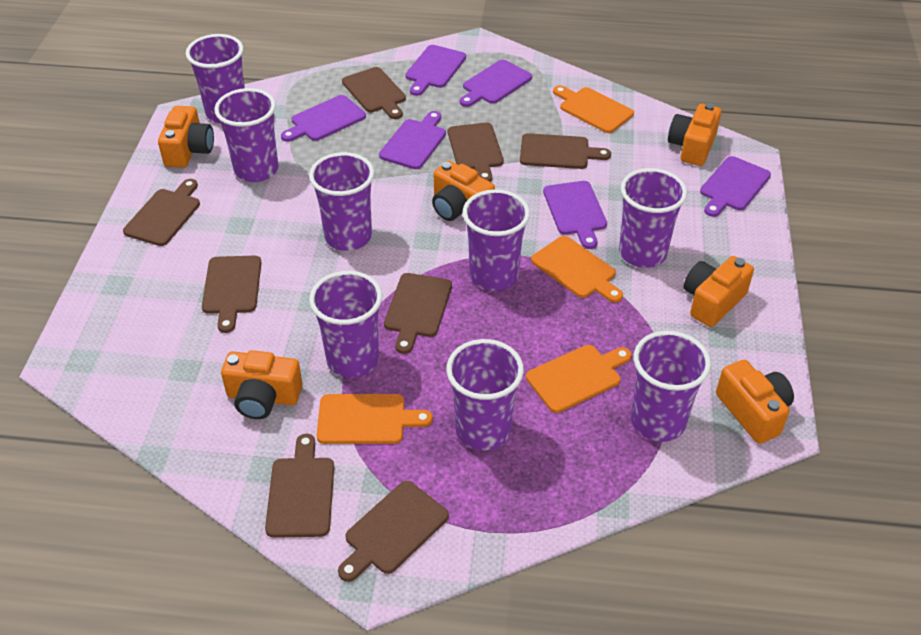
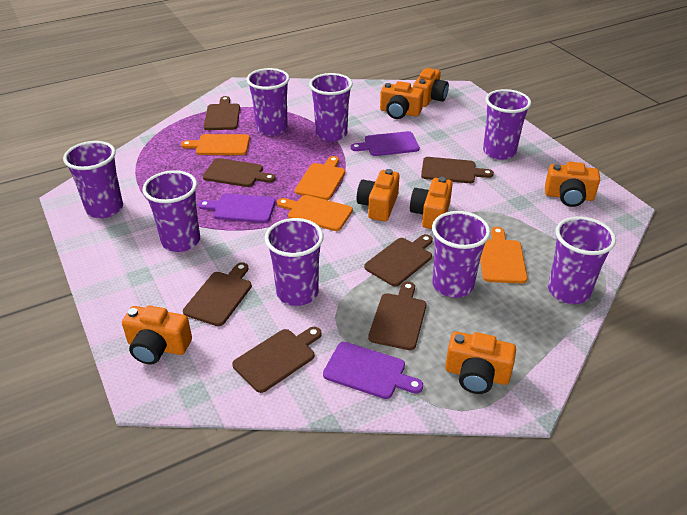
brown cutting board: 8 -> 7
orange camera: 6 -> 7
purple cutting board: 6 -> 3

